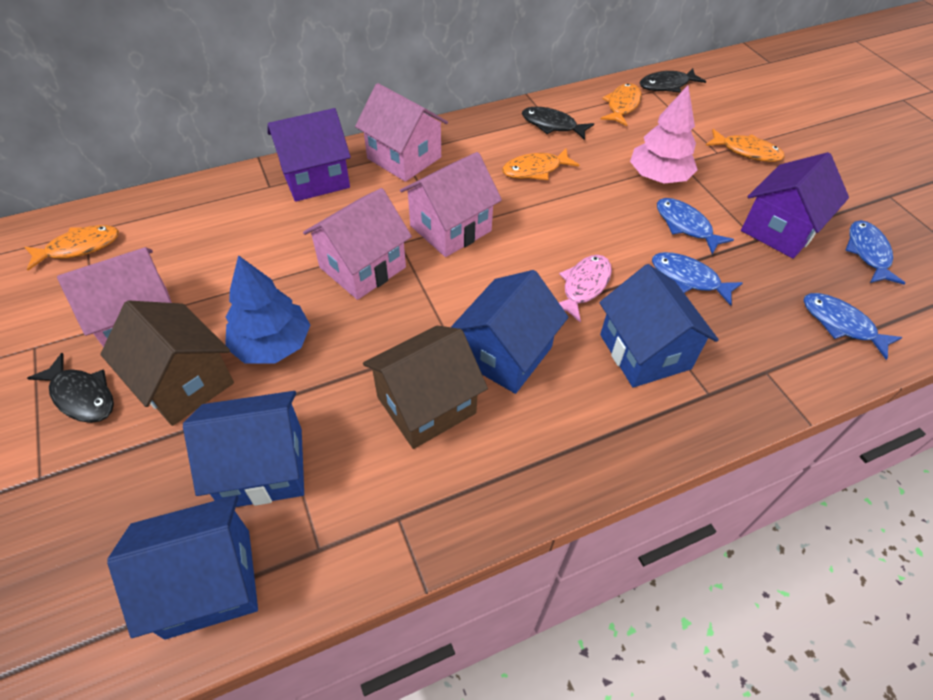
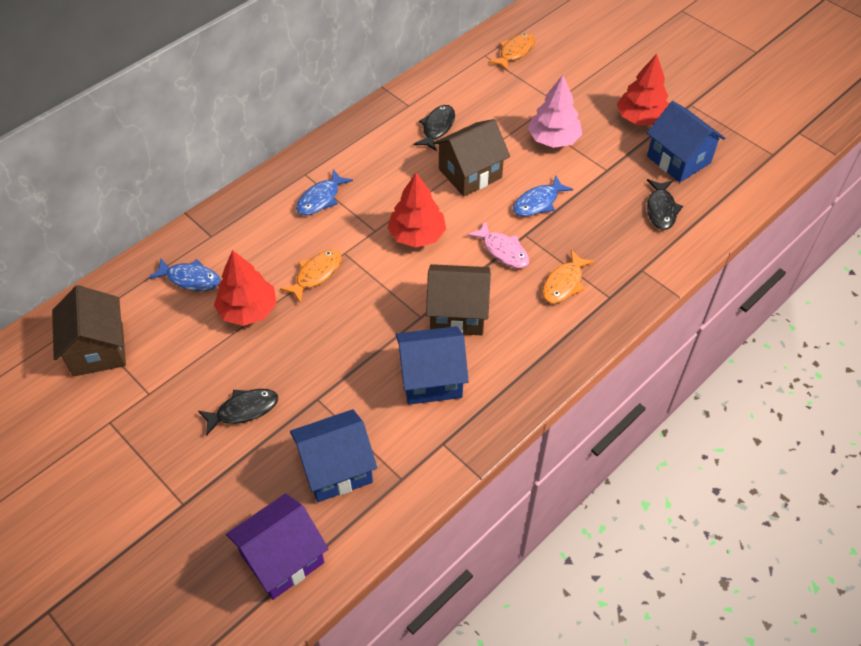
blue fish: 4 -> 3
blue house: 4 -> 3
blue tree: 1 -> 0
brown house: 2 -> 3
orange fish: 4 -> 3
pink house: 4 -> 0
purple house: 2 -> 1
red tree: 0 -> 3

